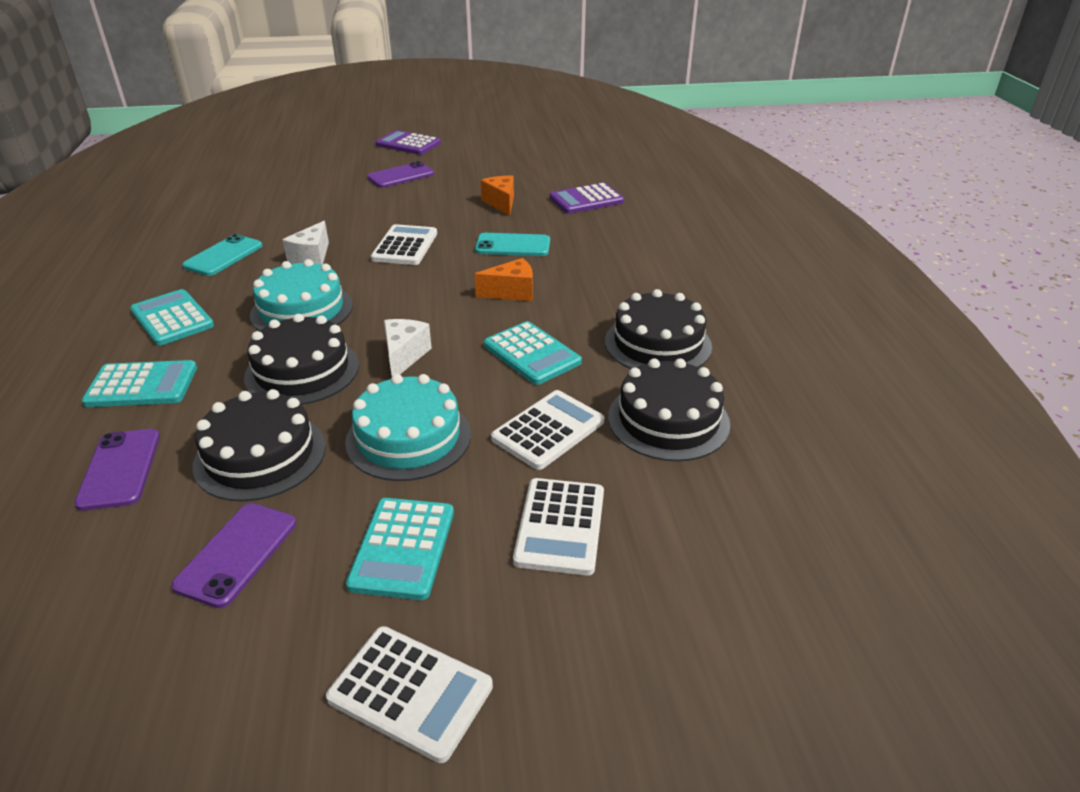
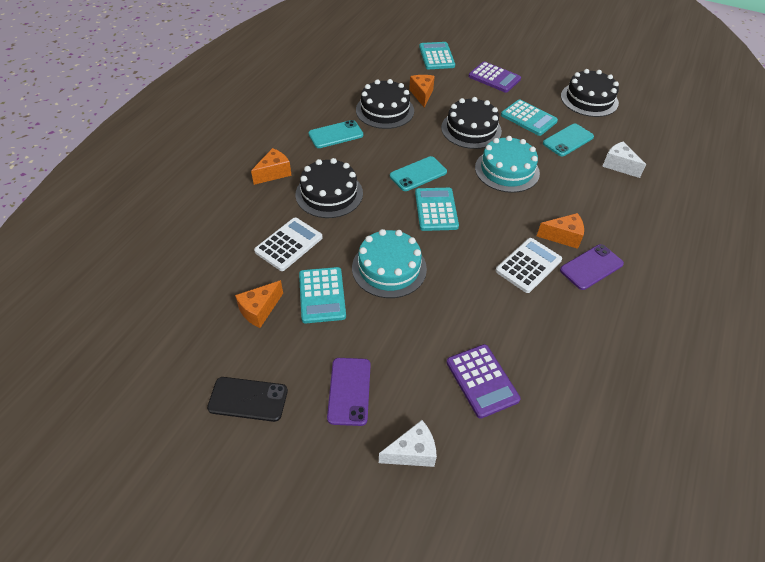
black phone: 0 -> 1
orange cheese: 2 -> 4
purple phone: 3 -> 2
turquoise phone: 2 -> 3
white calculator: 4 -> 2

